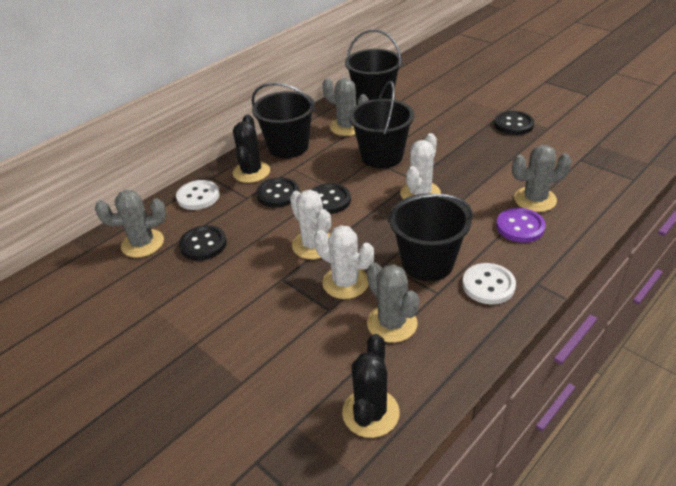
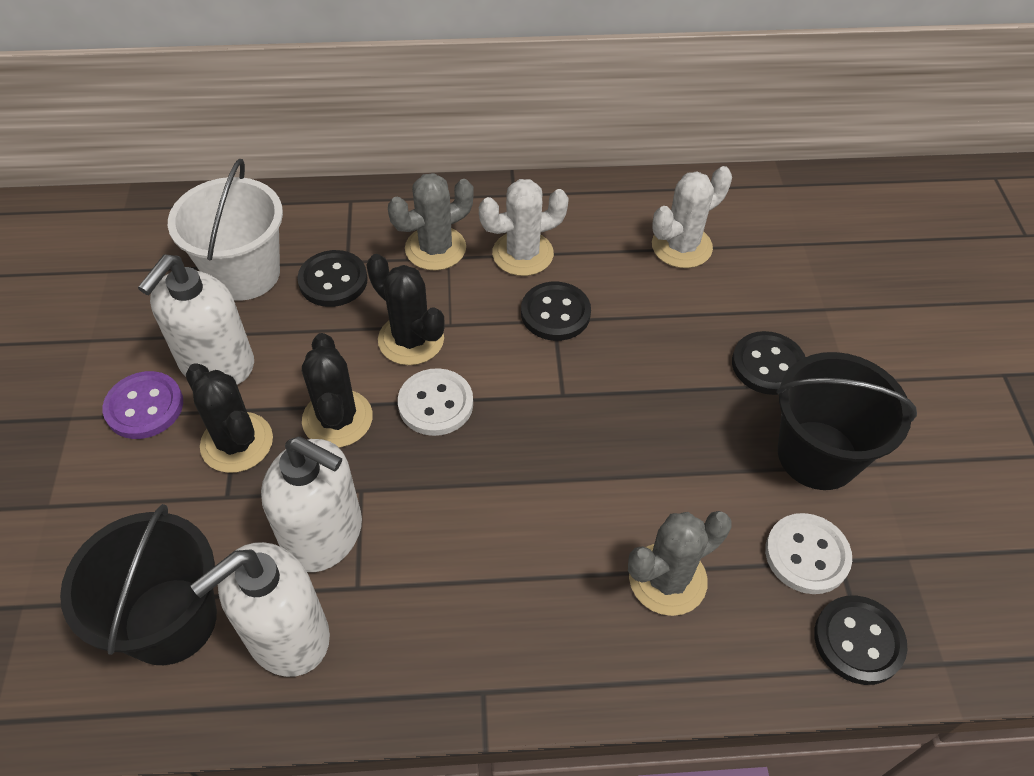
black bucket: 4 -> 2
black cactus: 2 -> 3
grey cactus: 4 -> 2
white bucket: 0 -> 1
white cactus: 3 -> 2
white soap dispenser: 0 -> 3

